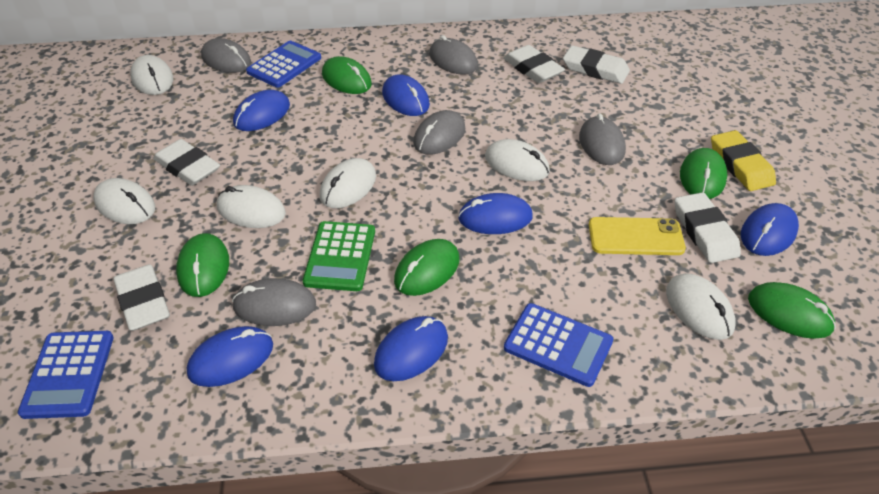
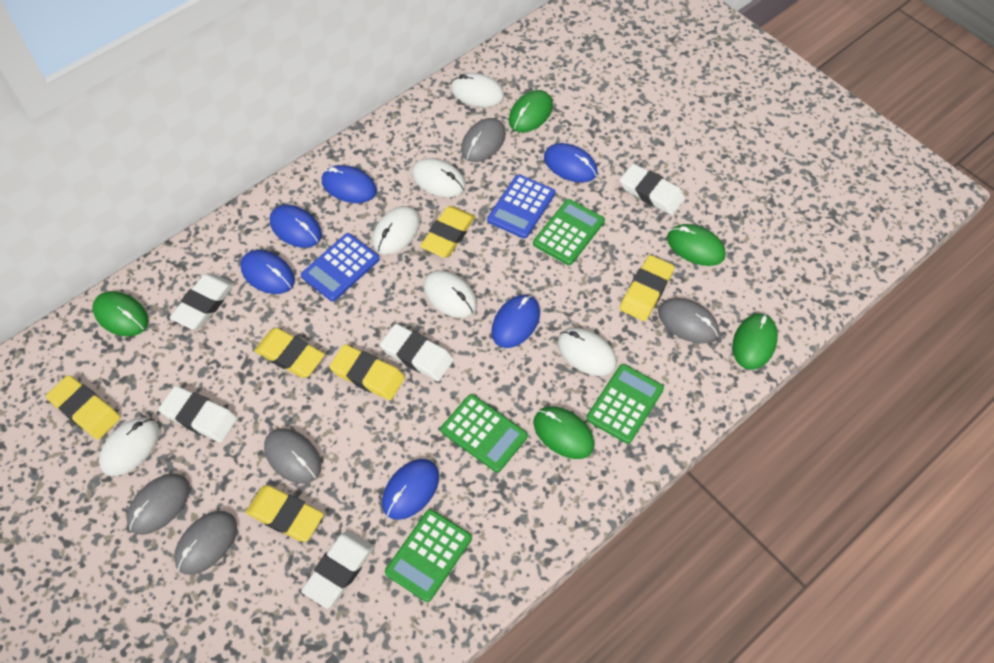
blue calculator: 3 -> 2
green calculator: 1 -> 4
yellow eraser: 1 -> 6
yellow phone: 1 -> 0

